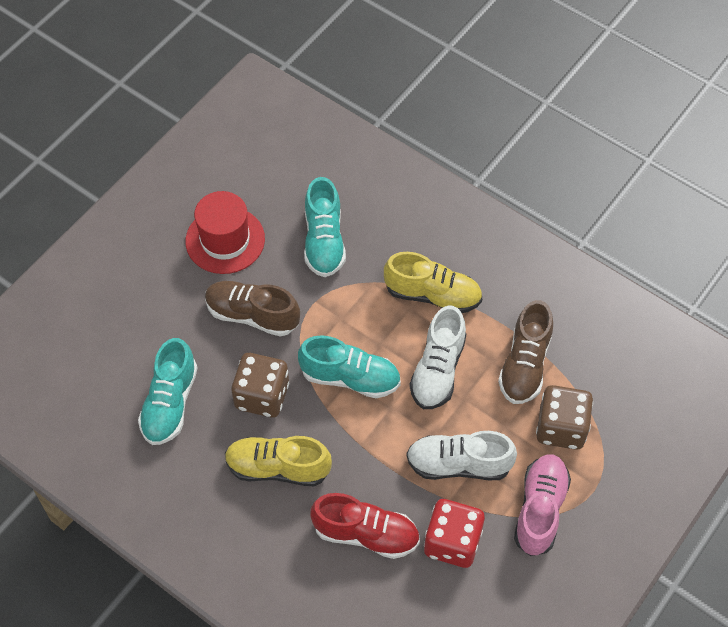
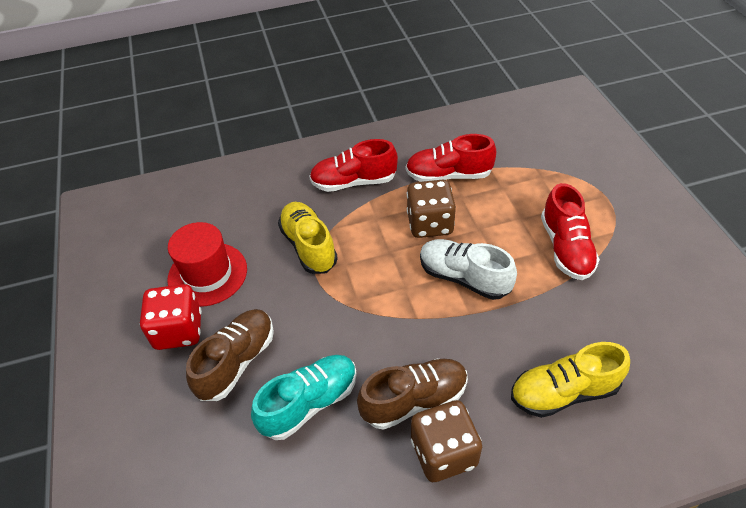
pink shoe: 1 -> 0
red shoe: 1 -> 3
turquoise shoe: 3 -> 1
white shoe: 2 -> 1

